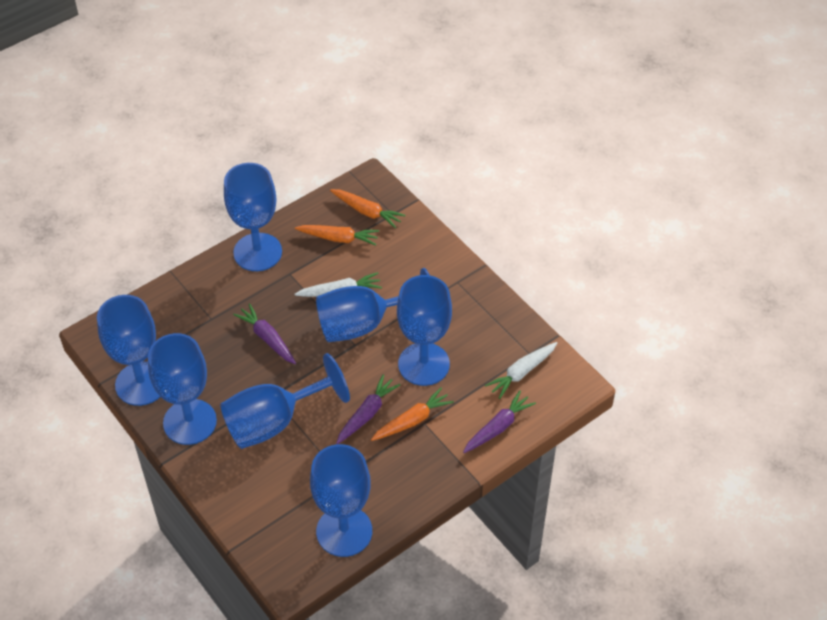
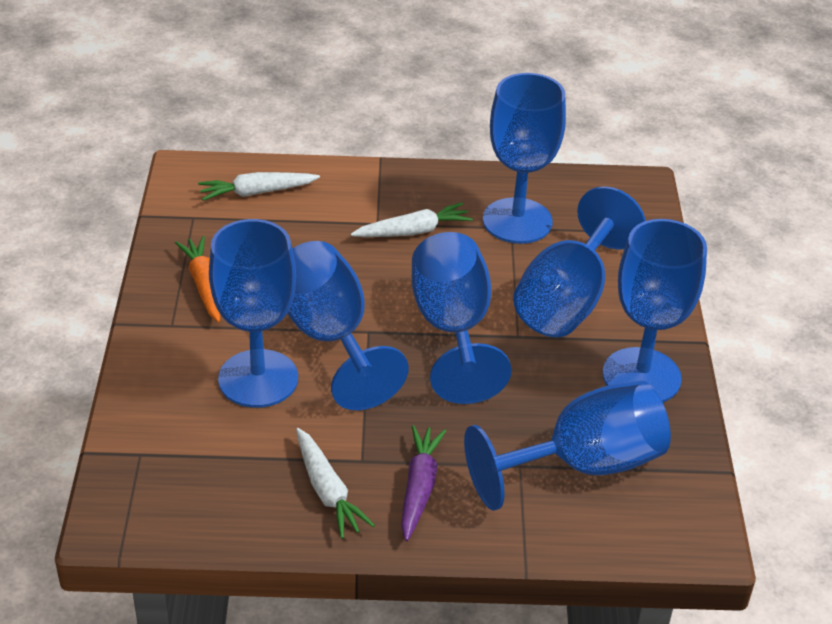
orange carrot: 3 -> 1
purple carrot: 3 -> 1
white carrot: 2 -> 3

